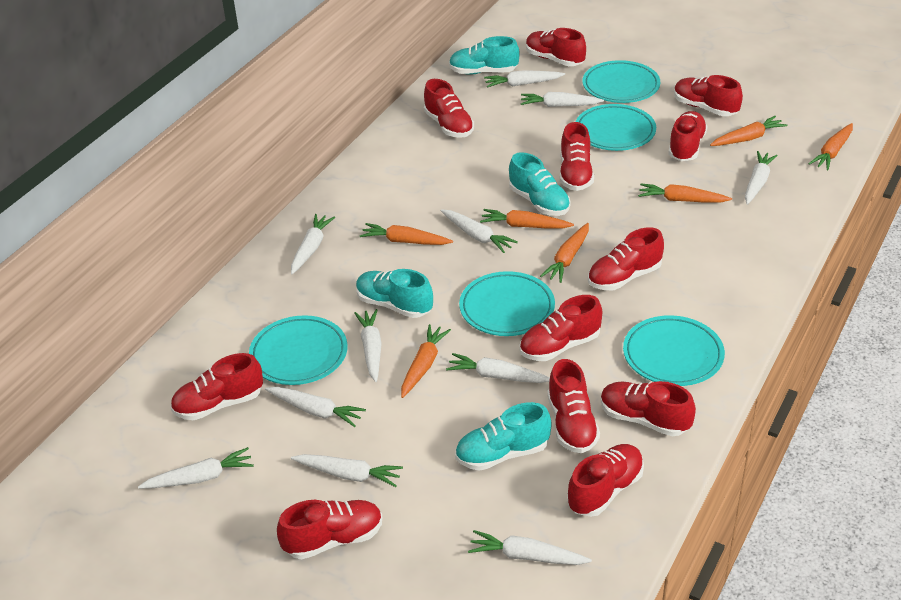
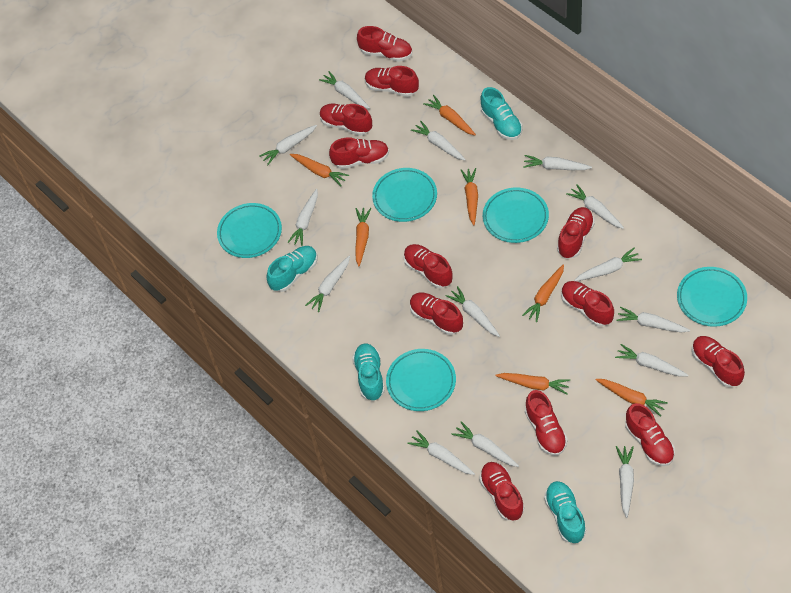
white carrot: 11 -> 14

